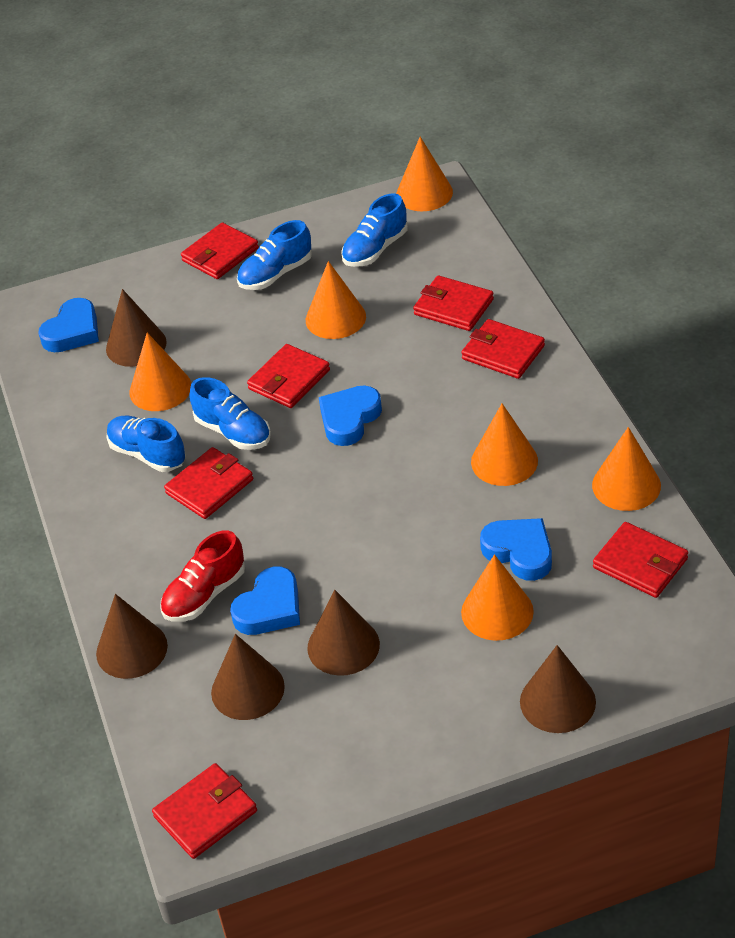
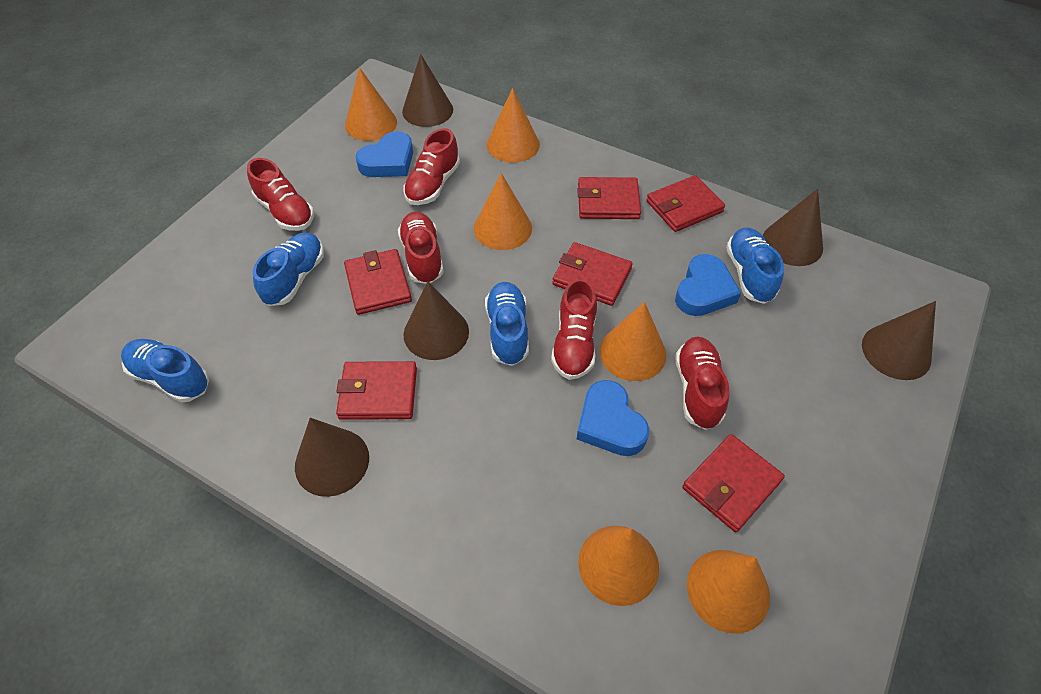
blue heart: 4 -> 3
red shoe: 1 -> 5
red wallet: 7 -> 6

